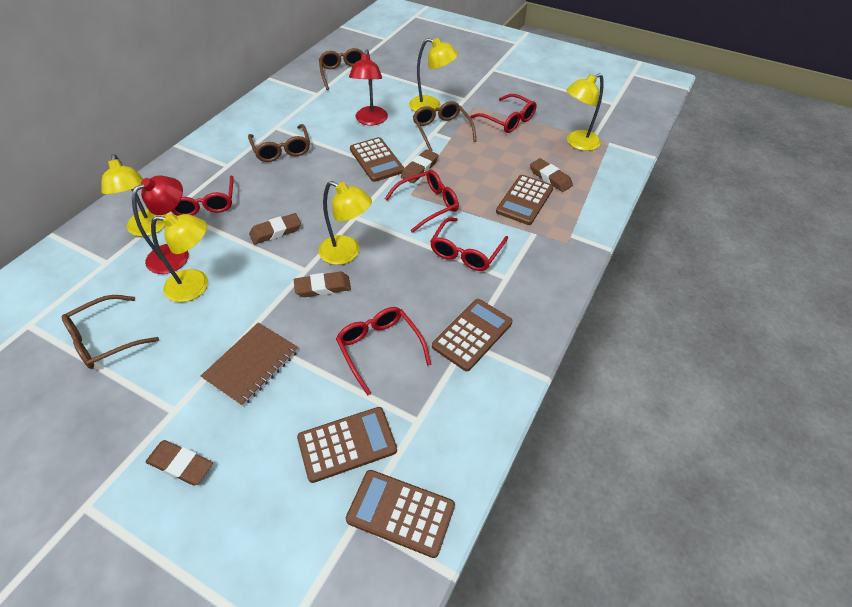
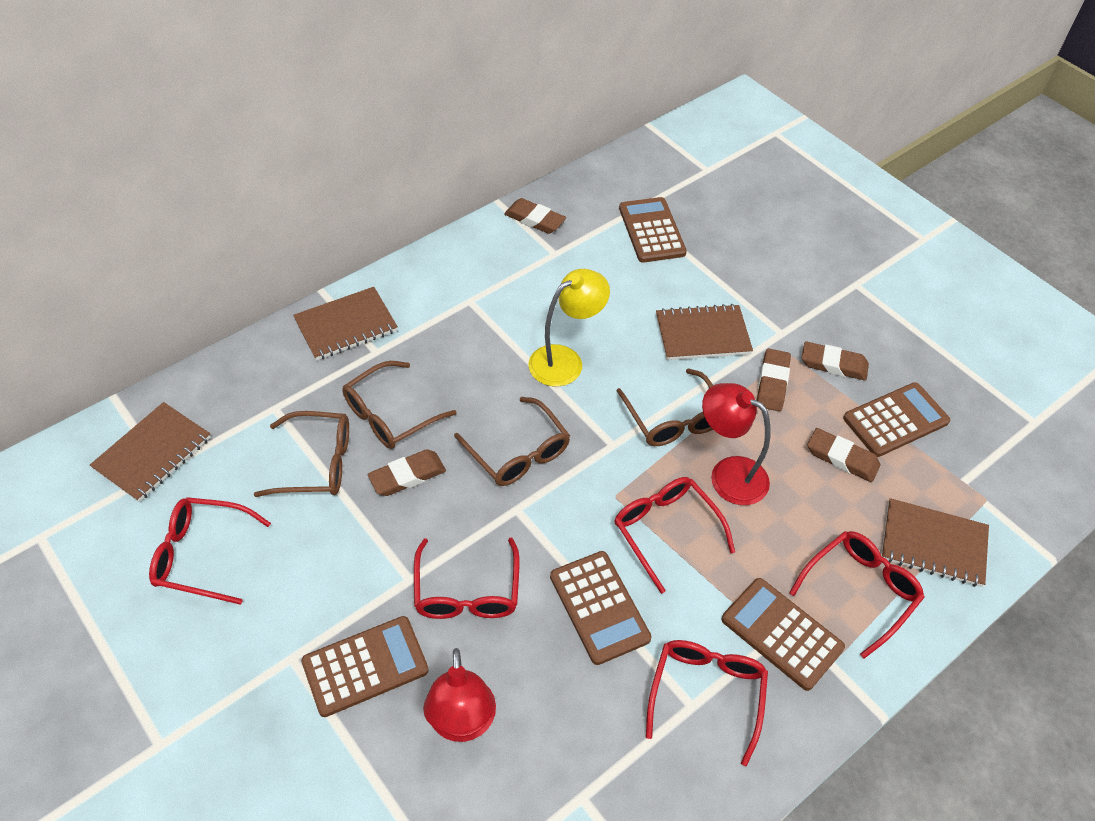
brown notebook: 1 -> 4
yellow lamp: 5 -> 1

